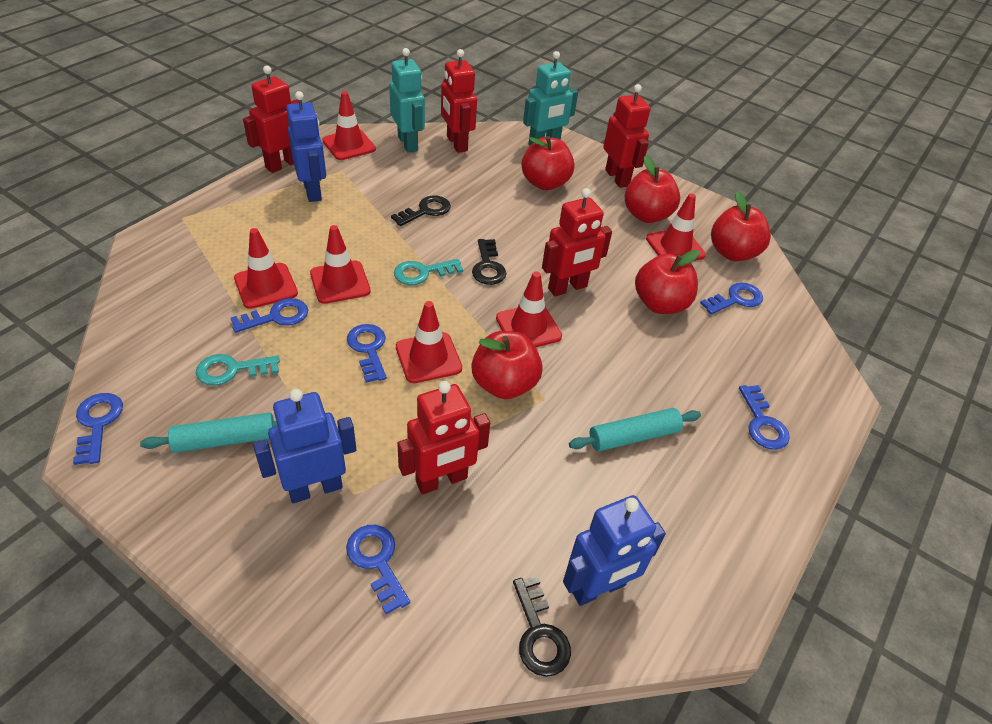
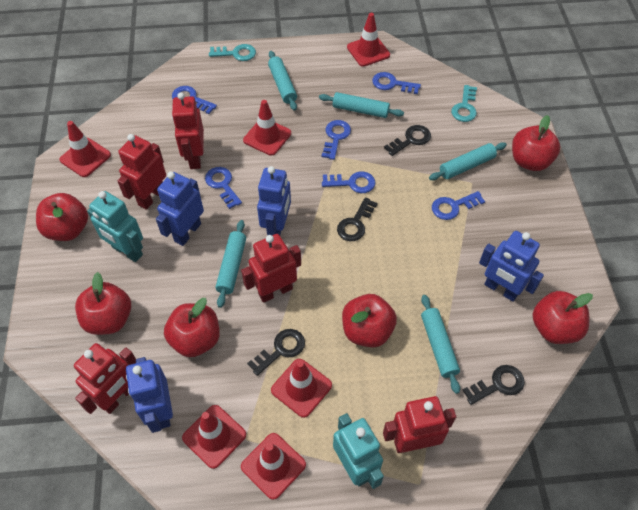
black key: 3 -> 4
blue robot: 3 -> 4
red apple: 5 -> 6
turquoise rolling pin: 2 -> 5

